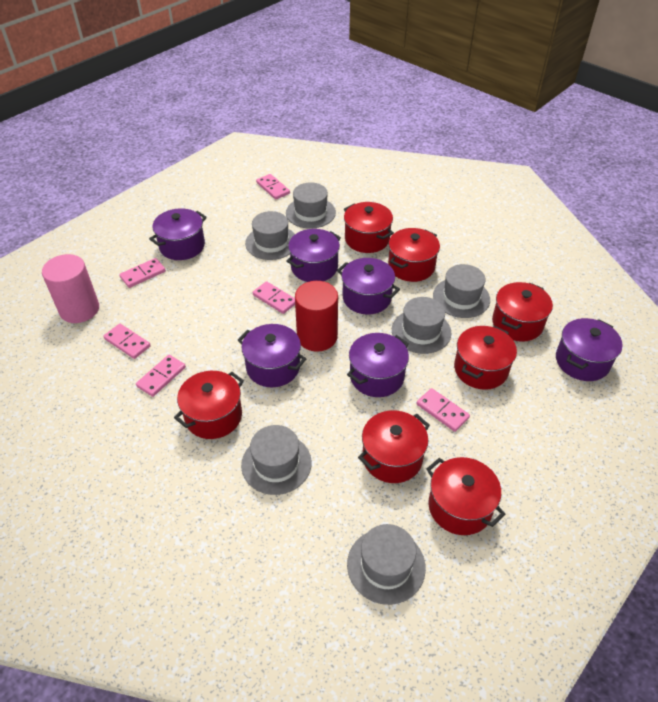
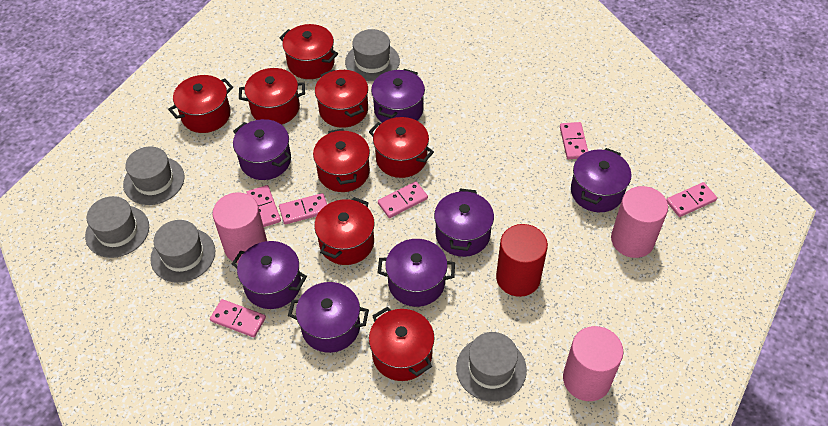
grey hat: 6 -> 5
pink cylinder: 1 -> 3
purple pot: 6 -> 7
red pot: 7 -> 8

